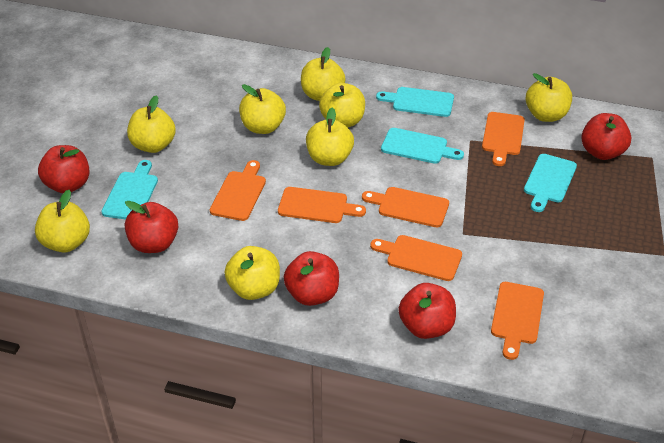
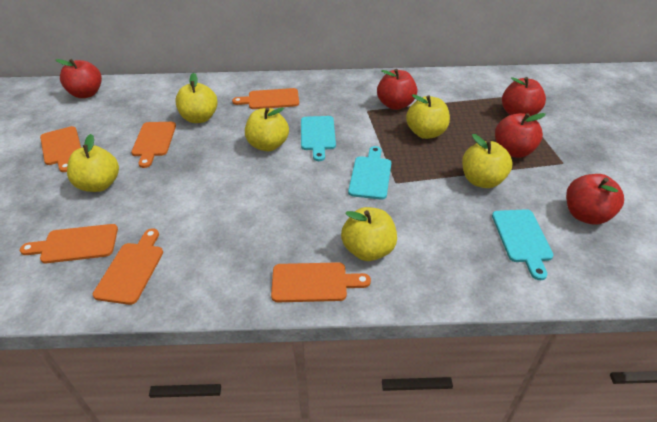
turquoise cutting board: 4 -> 3
yellow apple: 8 -> 6

